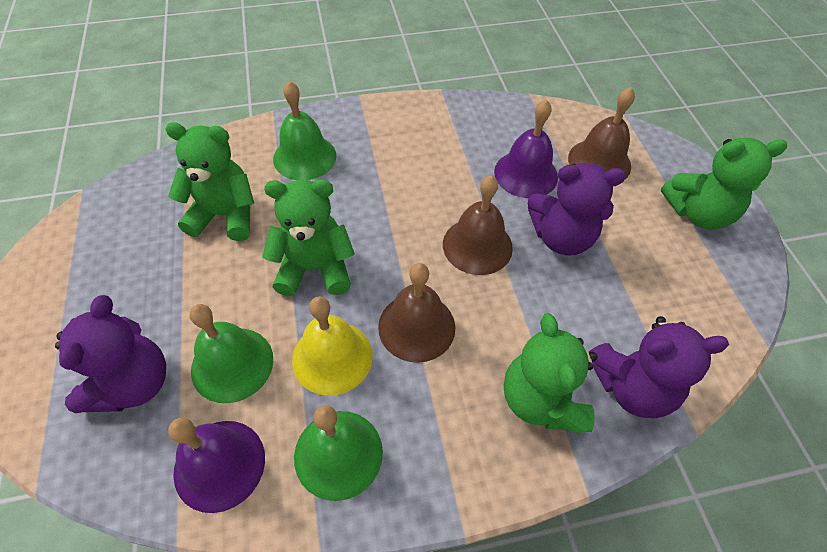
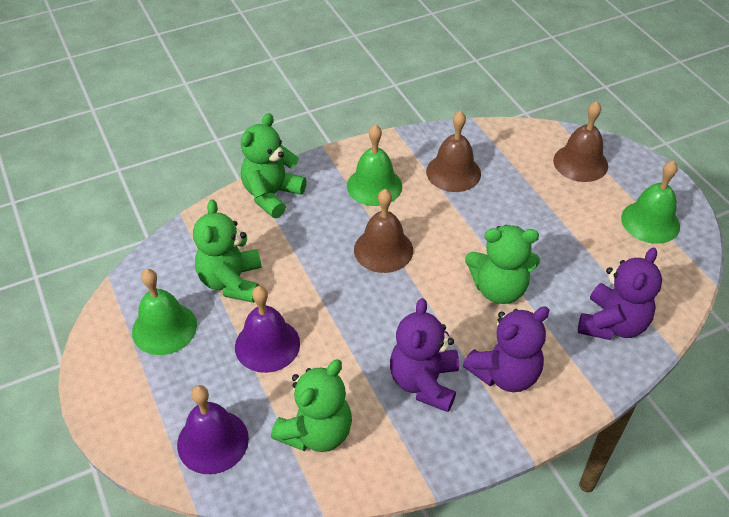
yellow bell: 1 -> 0

